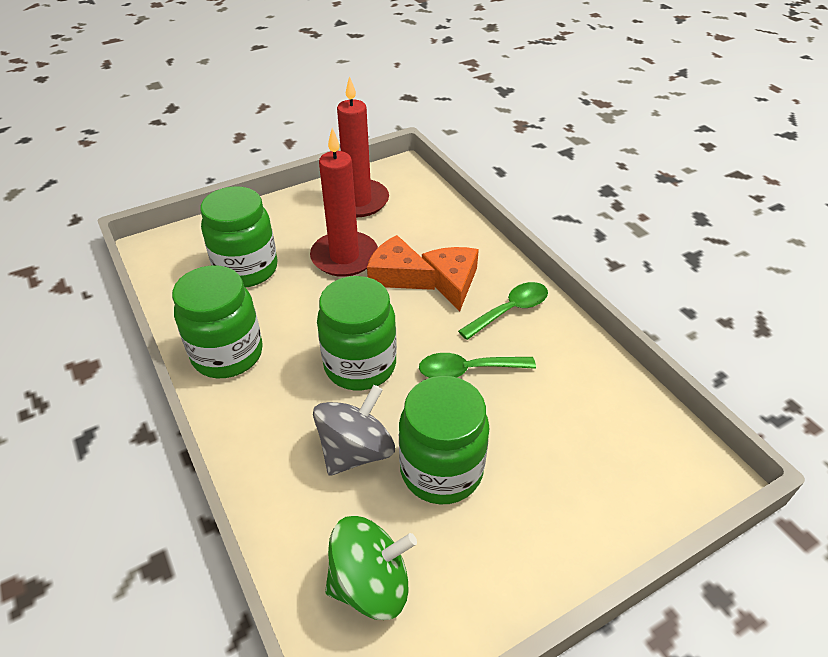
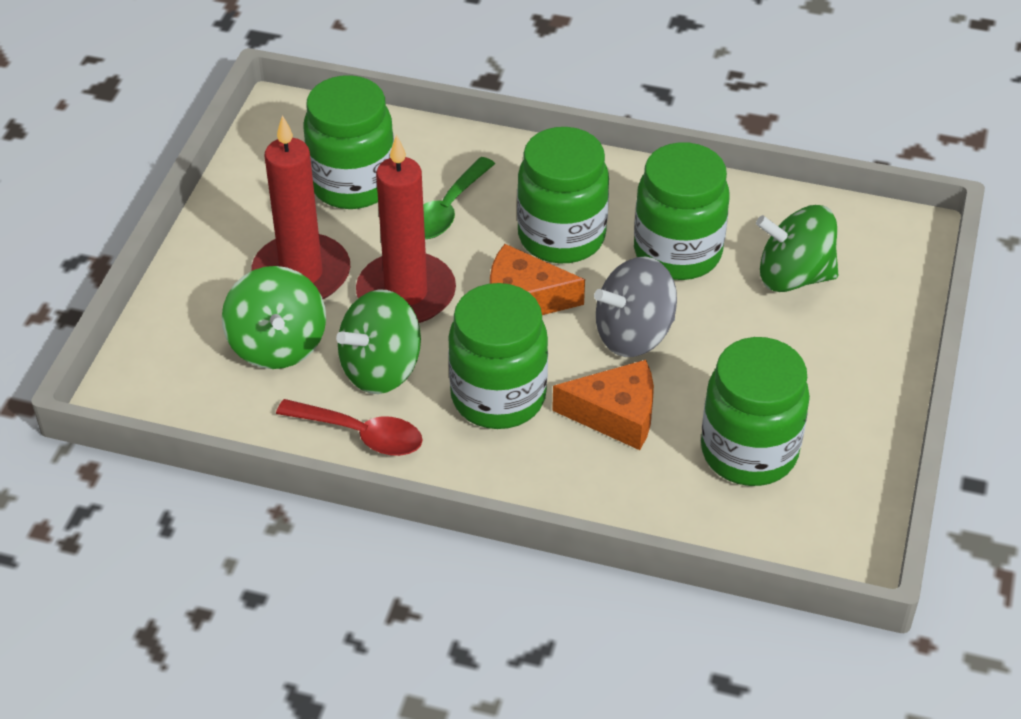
green jar: 4 -> 5
green spinning top: 1 -> 3
green spoon: 2 -> 1
red spoon: 0 -> 1

